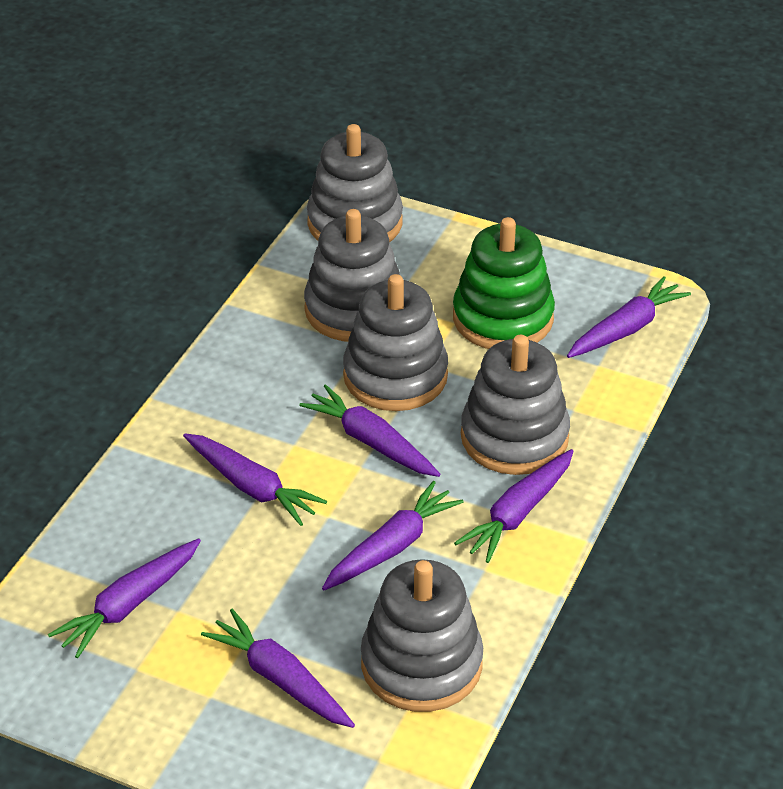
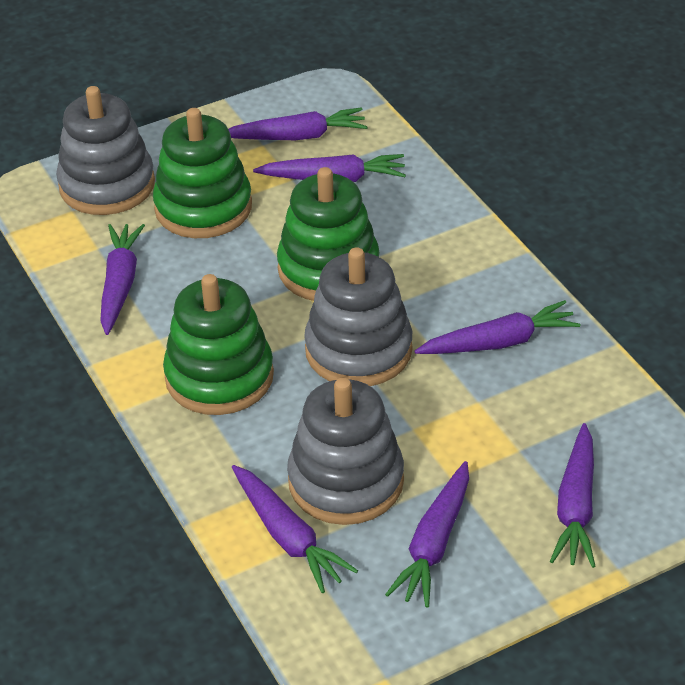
green stacking toy: 1 -> 3
grey stacking toy: 5 -> 3

